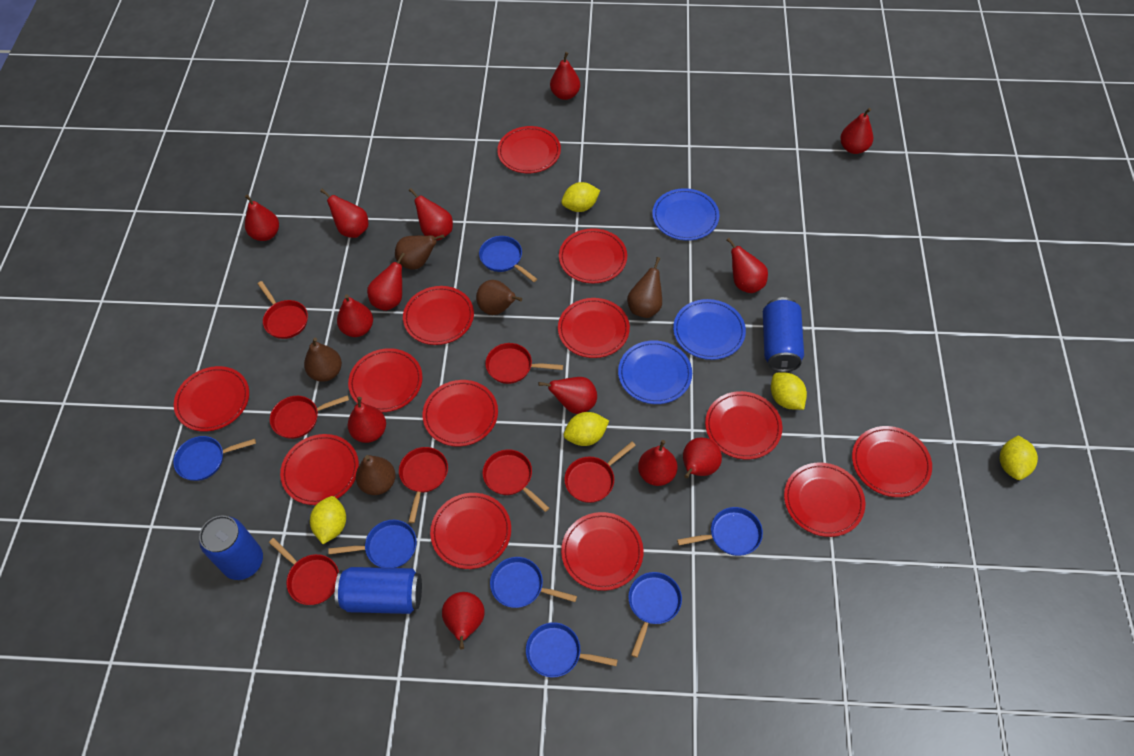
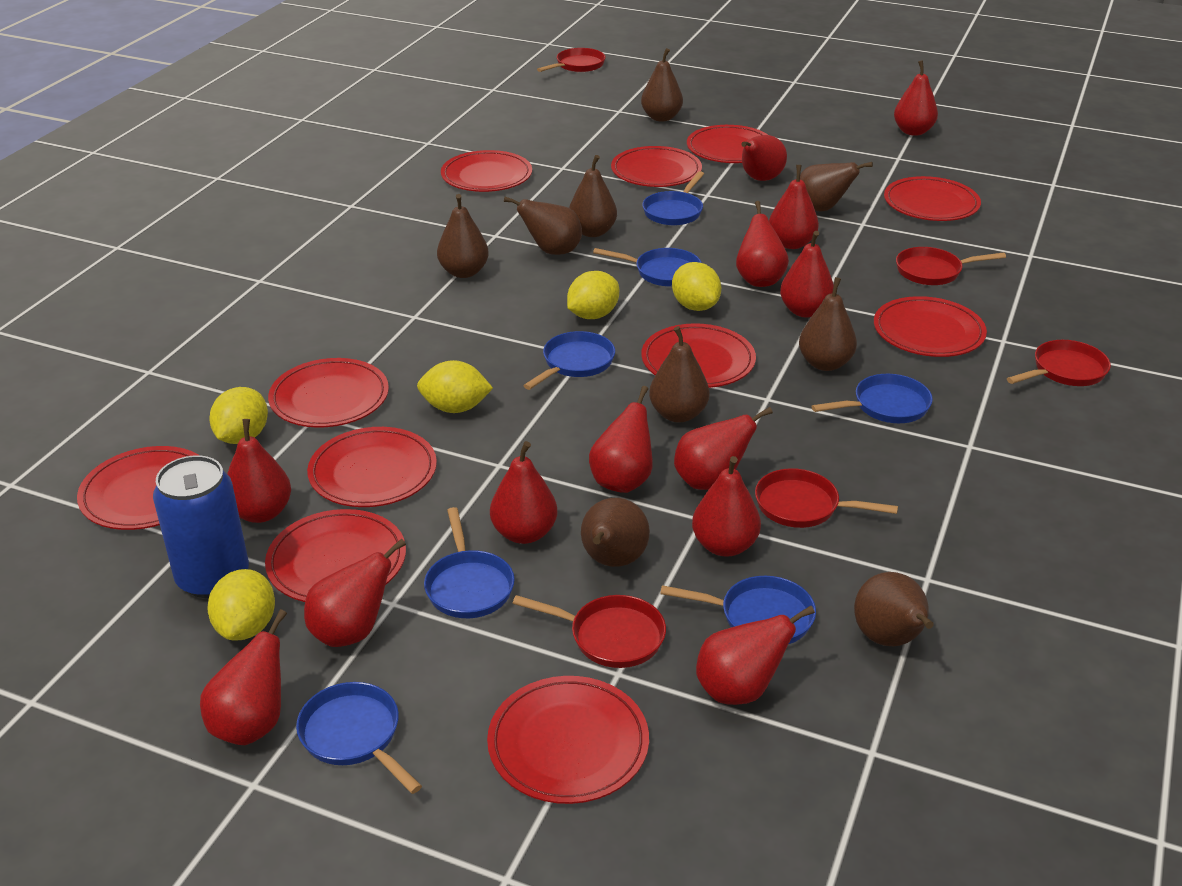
blue can: 3 -> 1
blue plate: 3 -> 0
brown pear: 5 -> 9
red pan: 7 -> 5
red plate: 13 -> 11

